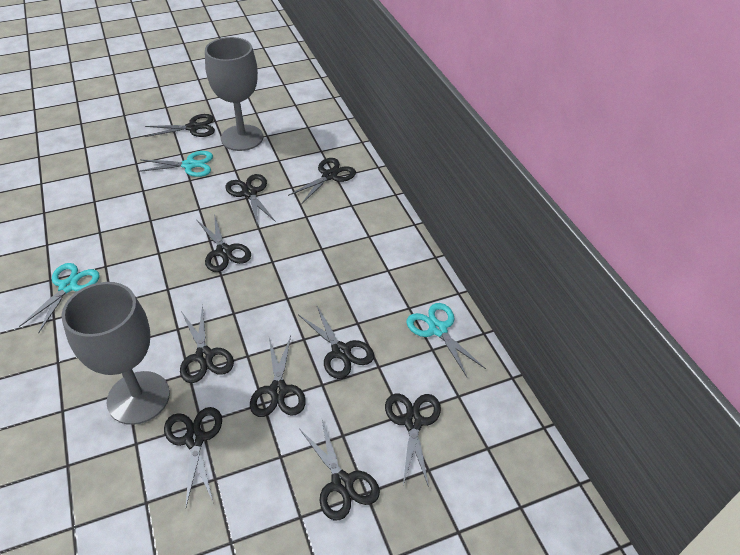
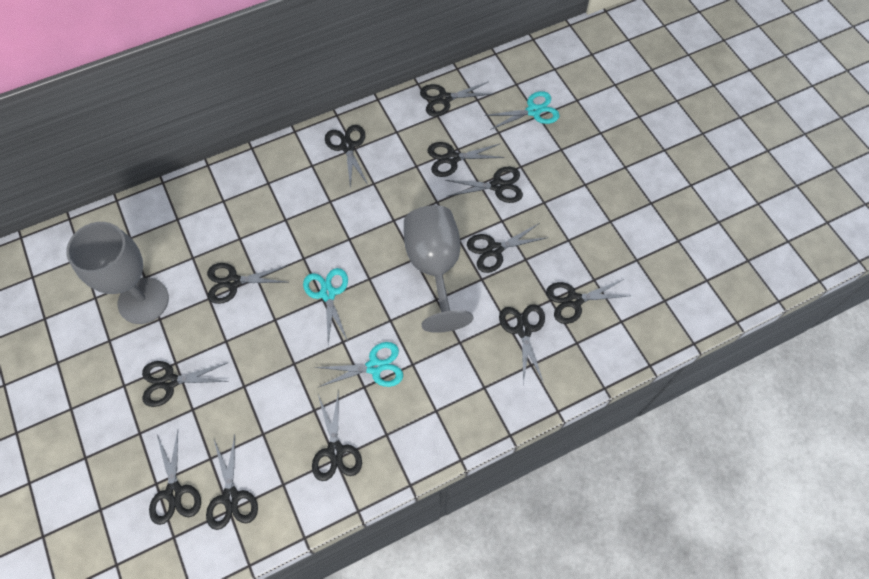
black scissors: 10 -> 12

